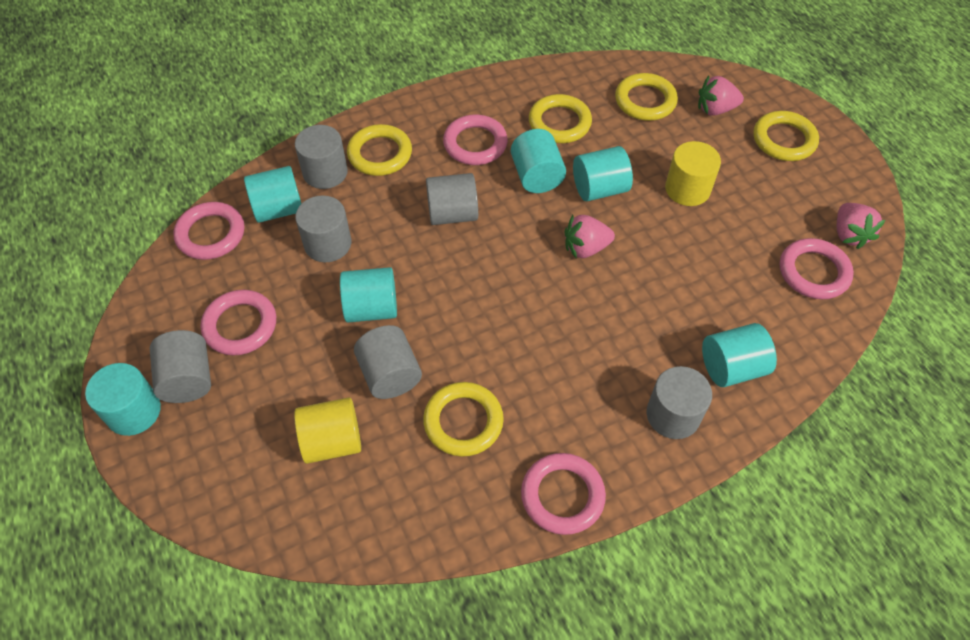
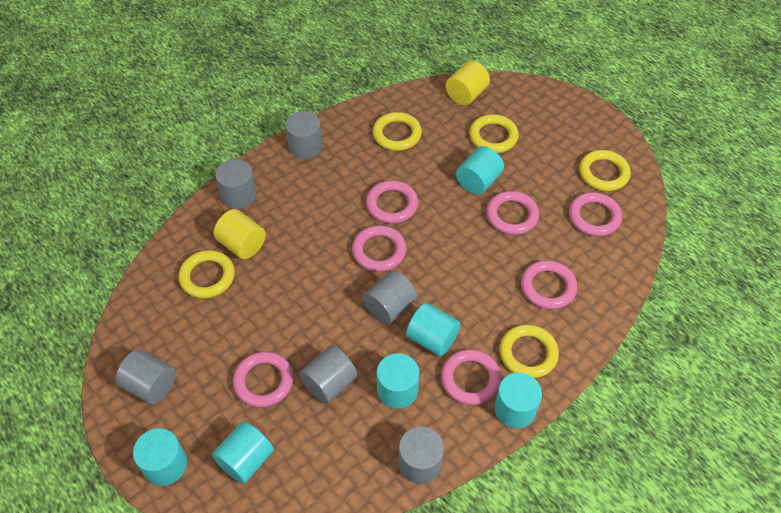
pink ring: 5 -> 7
pink strawberry: 3 -> 0

